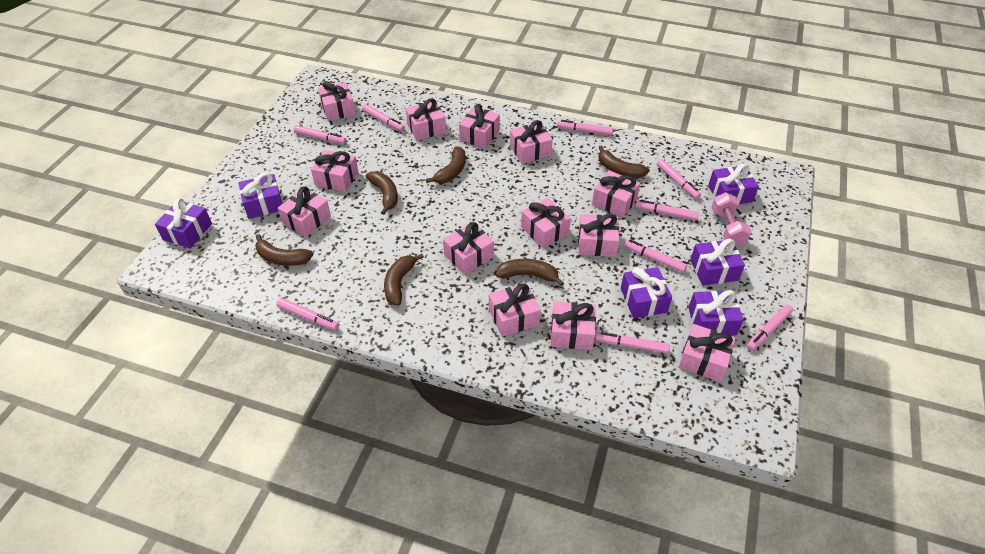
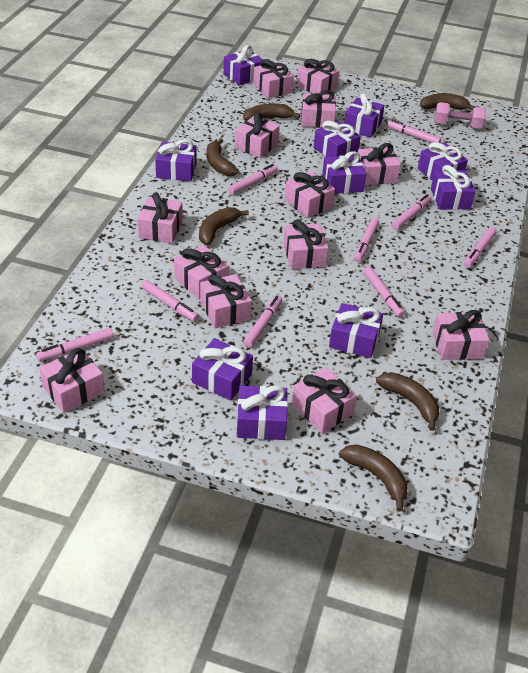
purple gift: 6 -> 10

